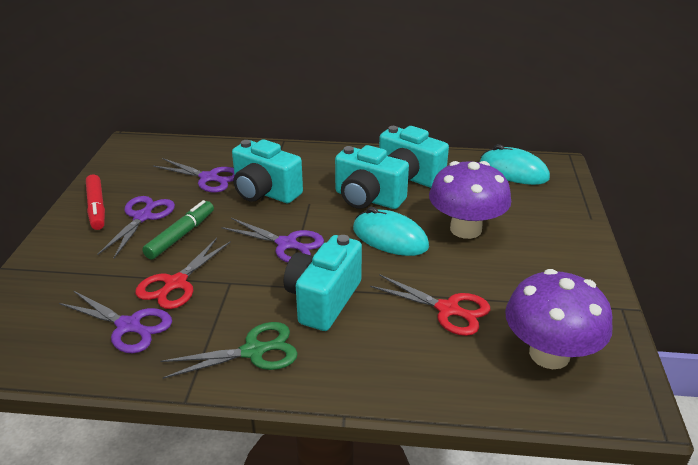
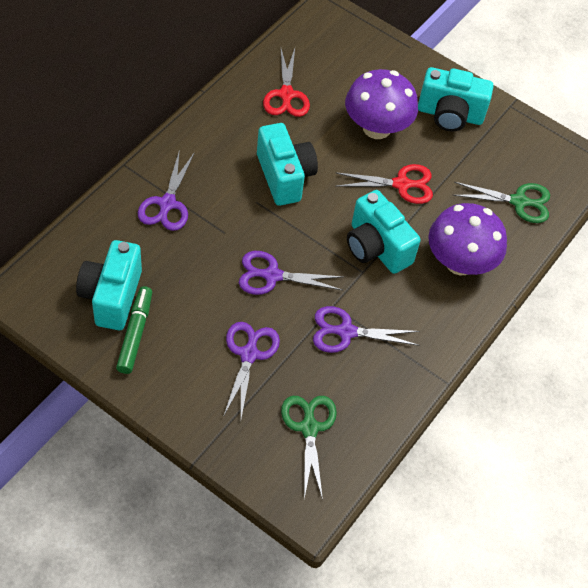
green scissors: 1 -> 2
red marker: 1 -> 0
turquoise mouse: 2 -> 0

